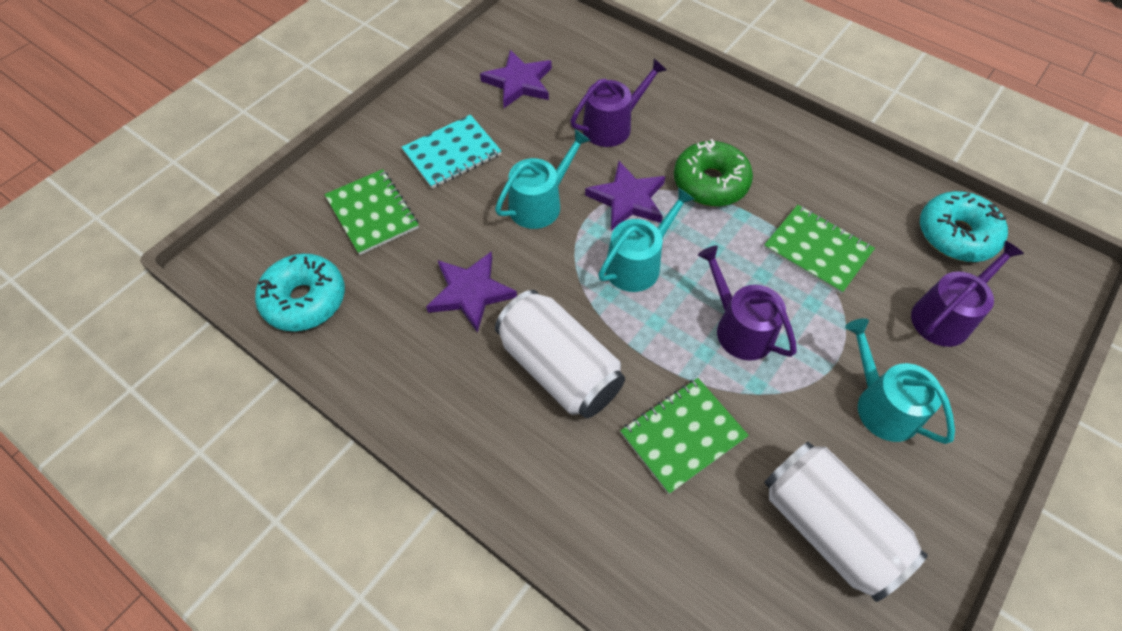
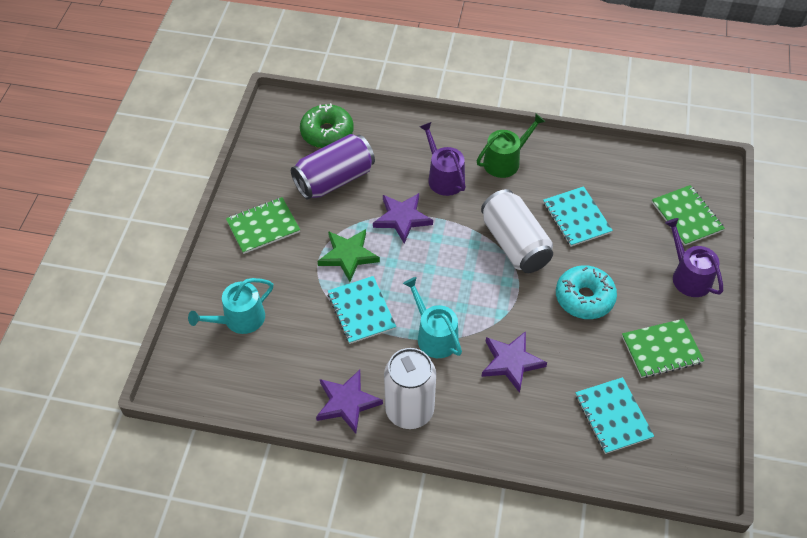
green star: 0 -> 1
green watering can: 0 -> 1
purple can: 0 -> 1
purple watering can: 3 -> 2
turquoise donut: 2 -> 1
turquoise notebook: 1 -> 3
turquoise watering can: 3 -> 2

